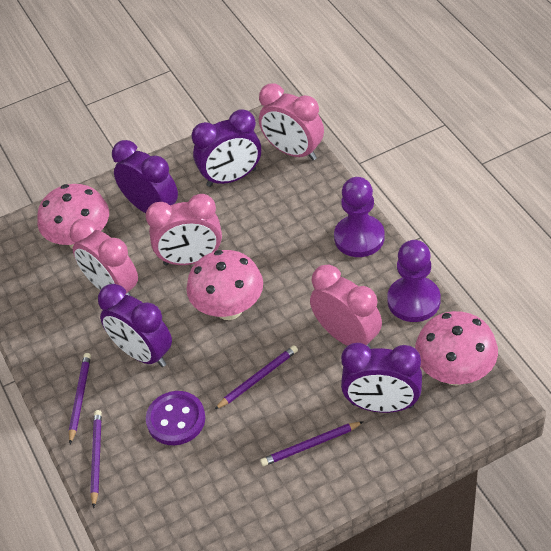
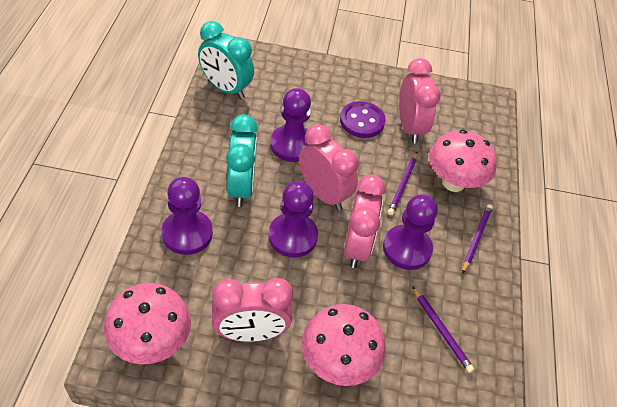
purple clock: 4 -> 0
purple pawn: 2 -> 4
purple pencil: 4 -> 3
turquoise clock: 0 -> 2

